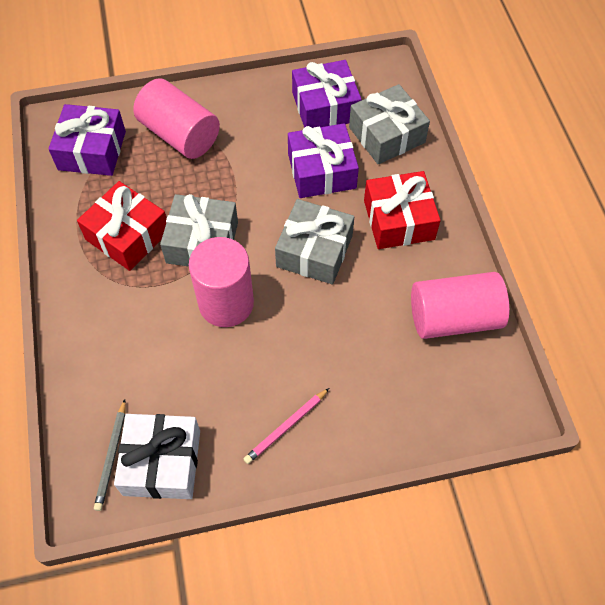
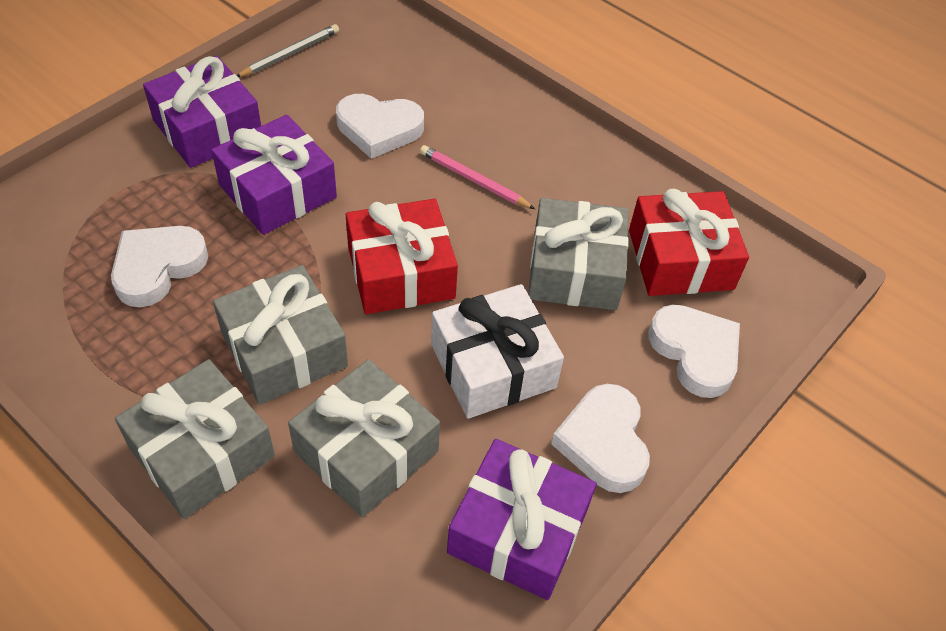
grey gift: 3 -> 4
pink cylinder: 3 -> 0
white heart: 0 -> 4

